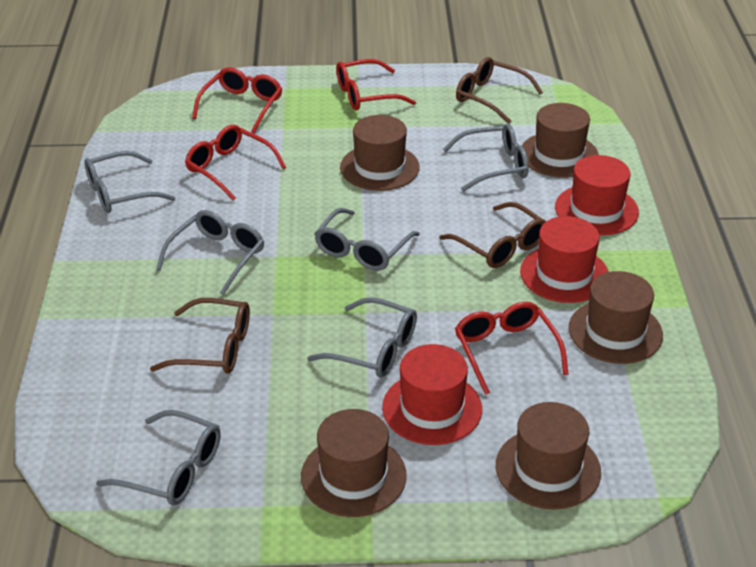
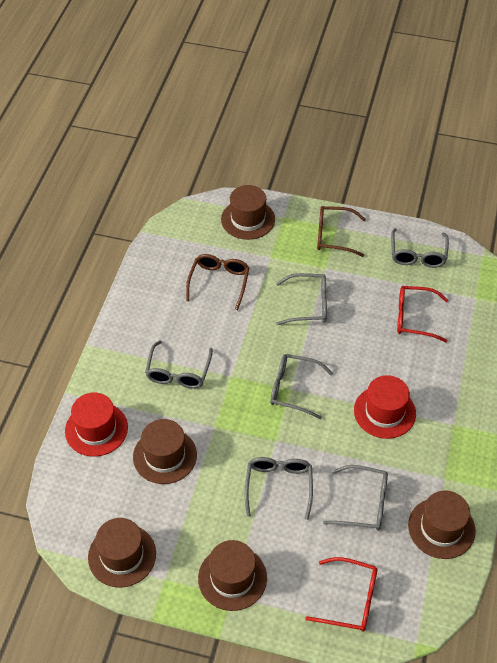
brown glasses: 3 -> 2
red glasses: 4 -> 2
red hat: 3 -> 2

